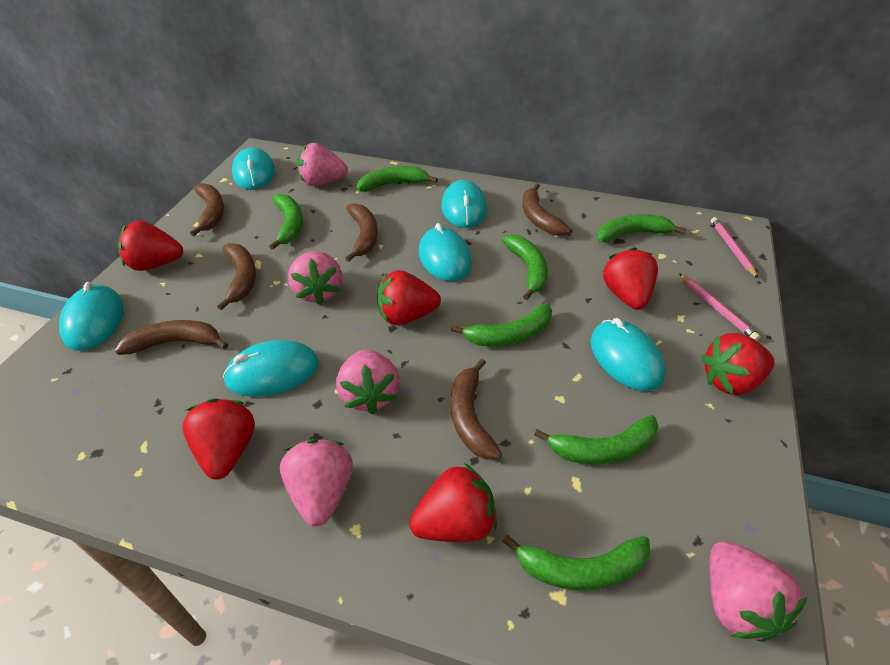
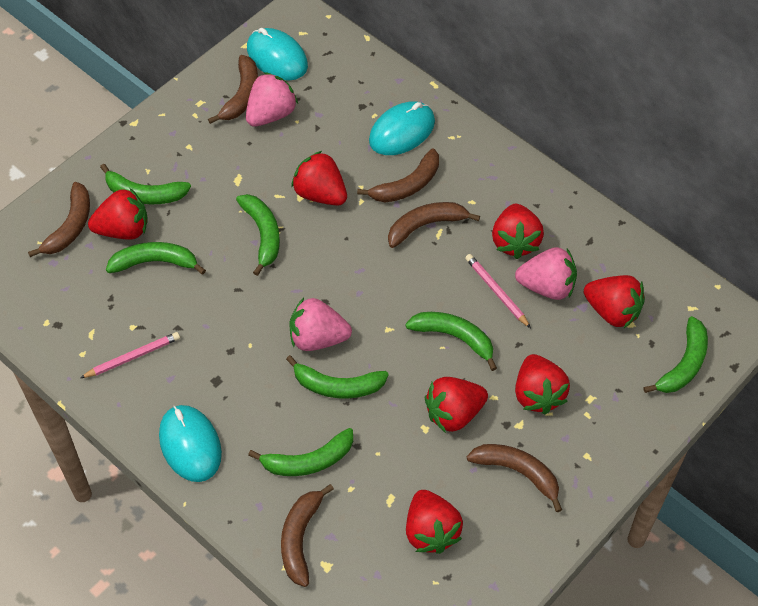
pink strawberry: 5 -> 3
red strawberry: 6 -> 7
turquoise mouse: 6 -> 3

